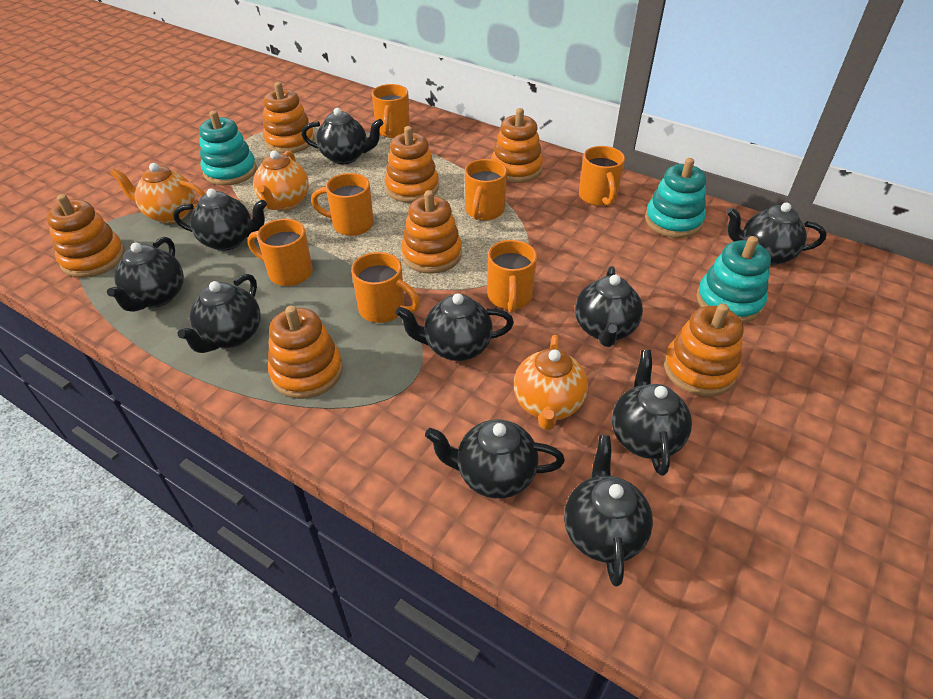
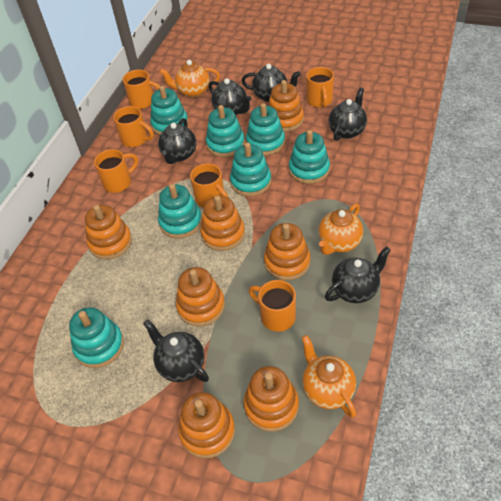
black teapot: 10 -> 6
orange mug: 7 -> 6
turquoise stacking toy: 3 -> 7

